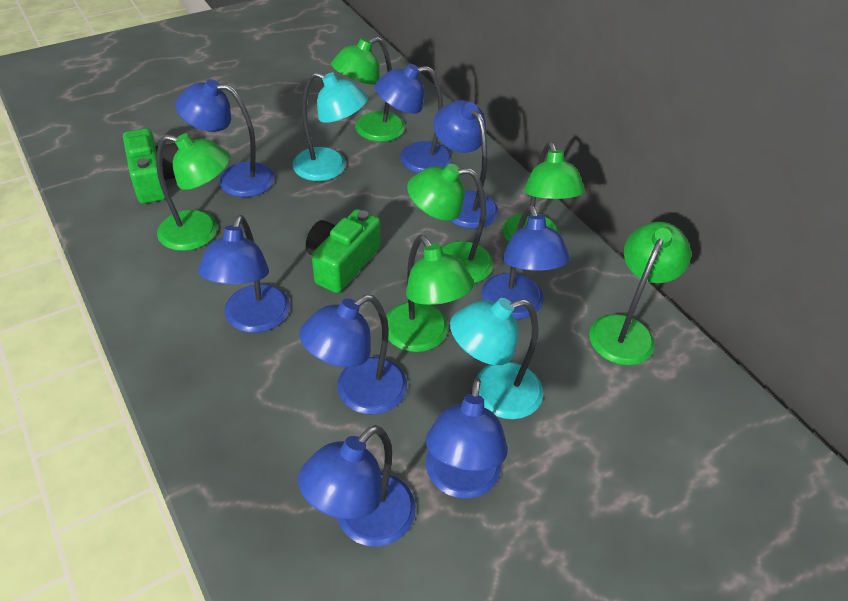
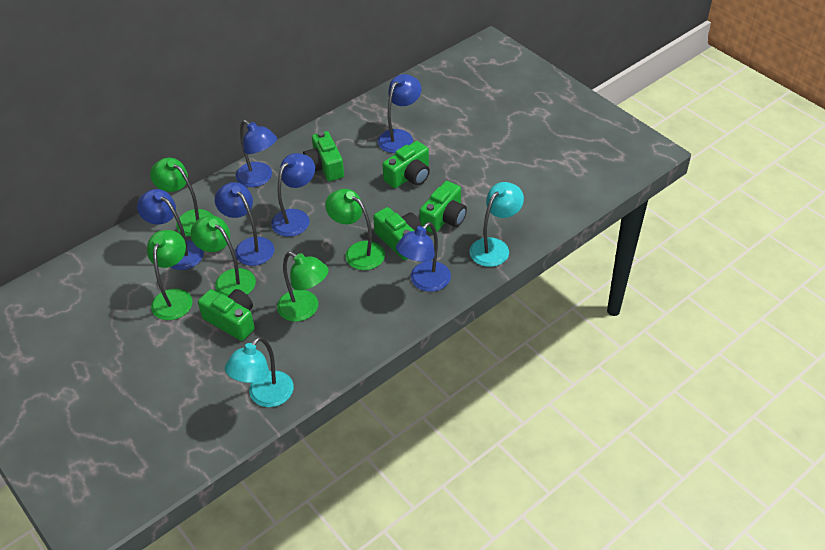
blue lamp: 8 -> 6
green camera: 2 -> 5
green lamp: 6 -> 5

